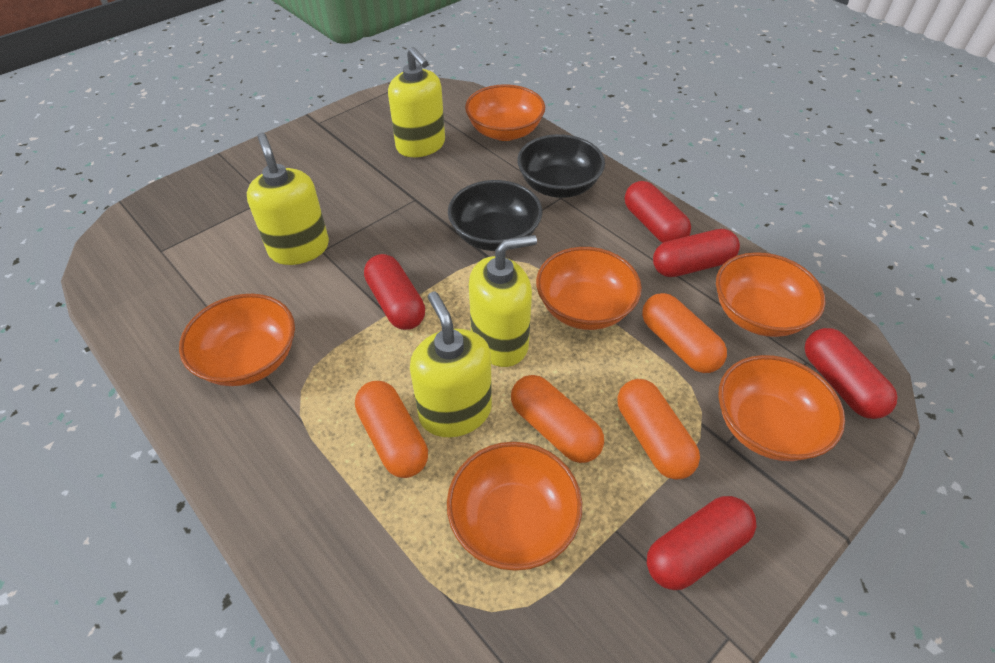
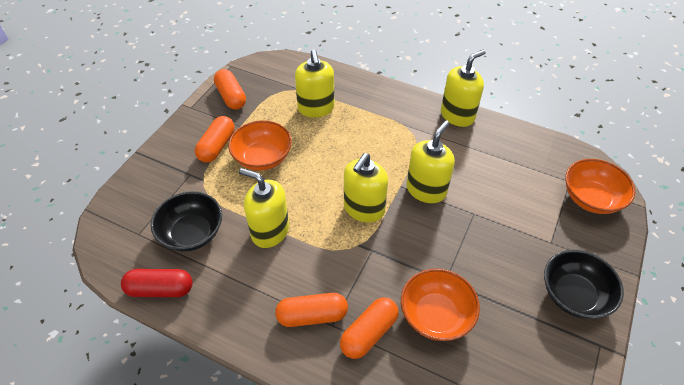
orange bowl: 6 -> 3
red capsule: 5 -> 1
yellow soap dispenser: 4 -> 5

